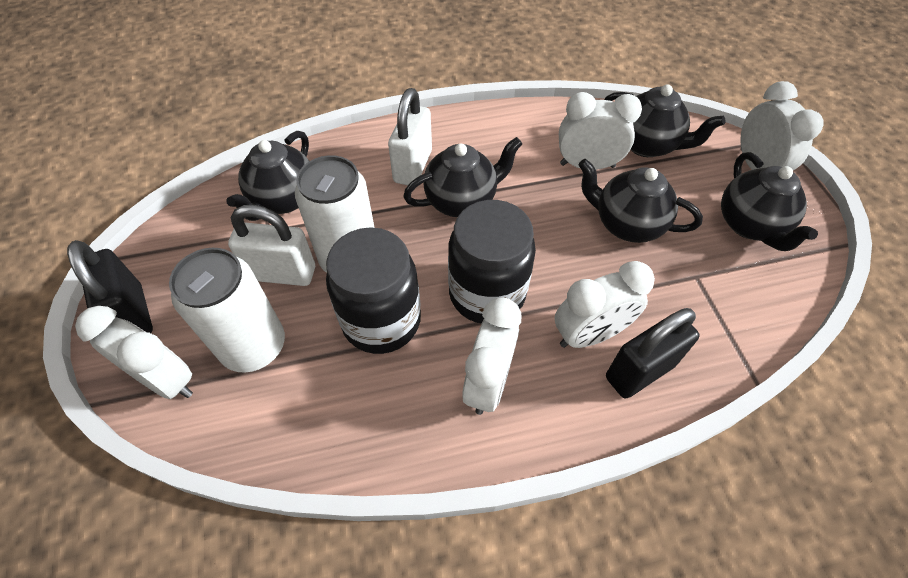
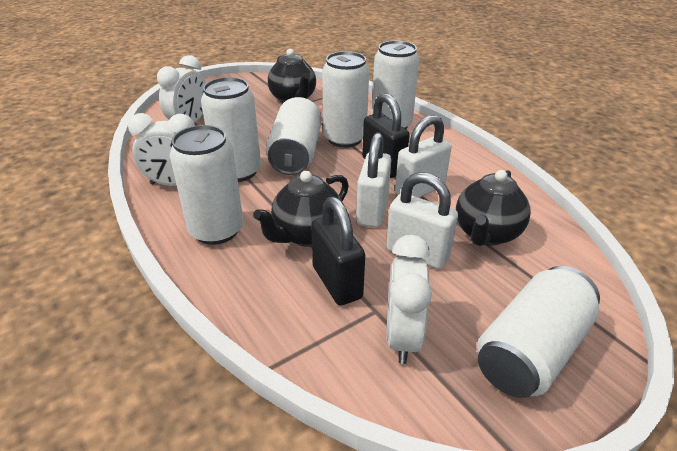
black jar: 2 -> 0
black teapot: 5 -> 3
white can: 2 -> 6
white clock: 5 -> 3
white padlock: 2 -> 3

